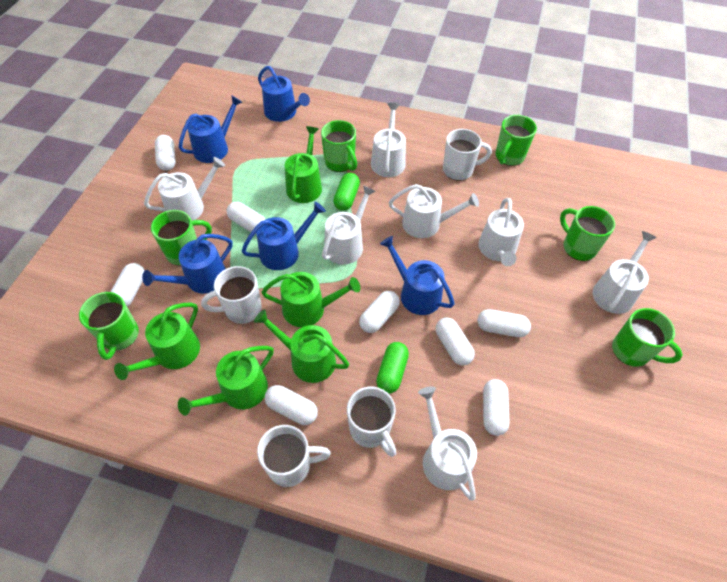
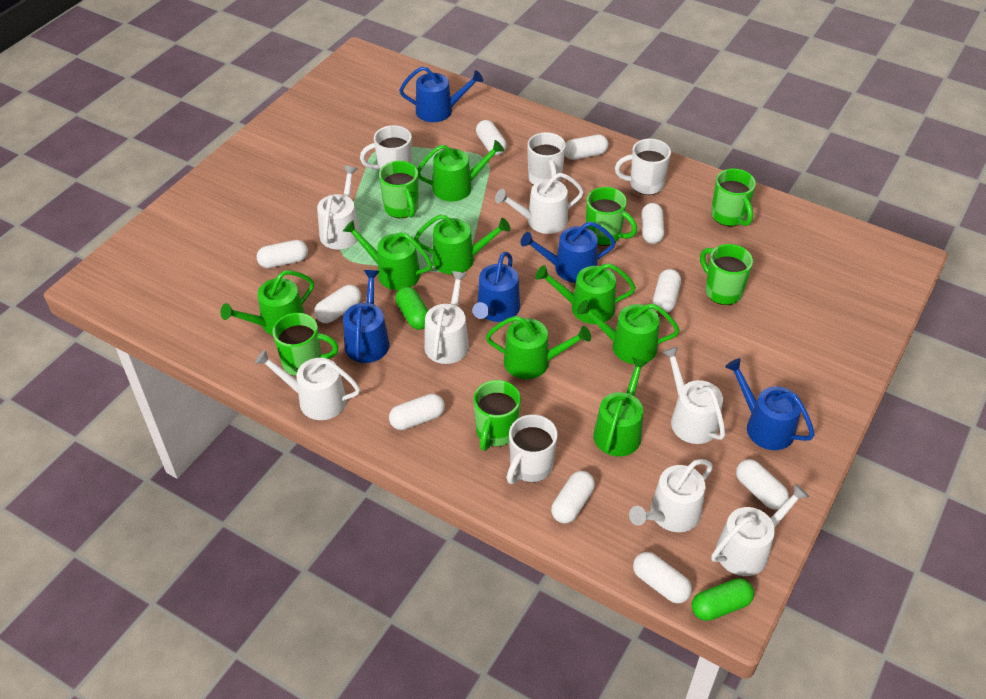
green watering can: 5 -> 8
white capsule: 8 -> 10

